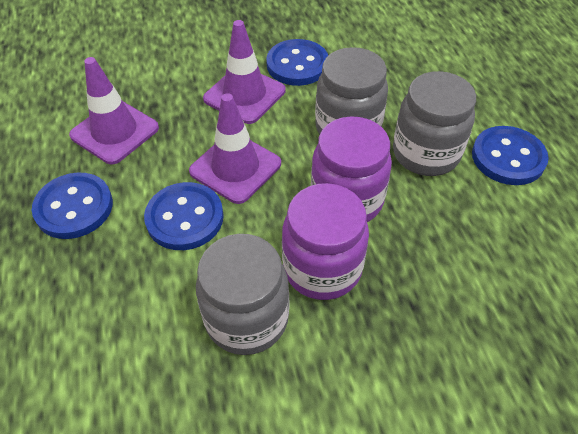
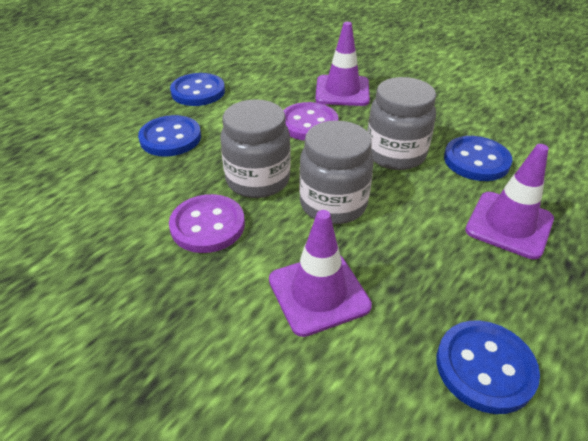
purple button: 0 -> 2
purple jar: 2 -> 0

